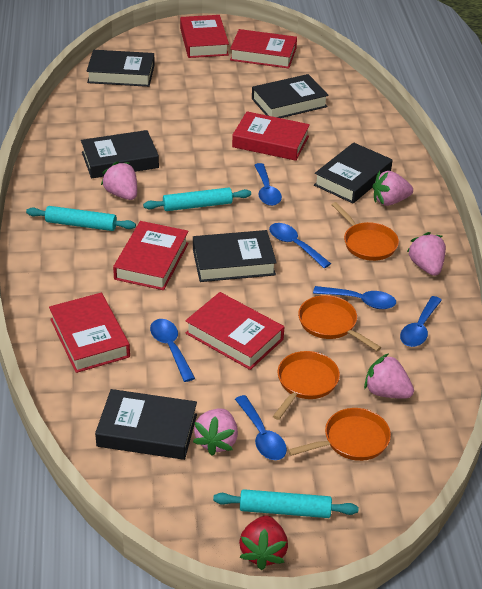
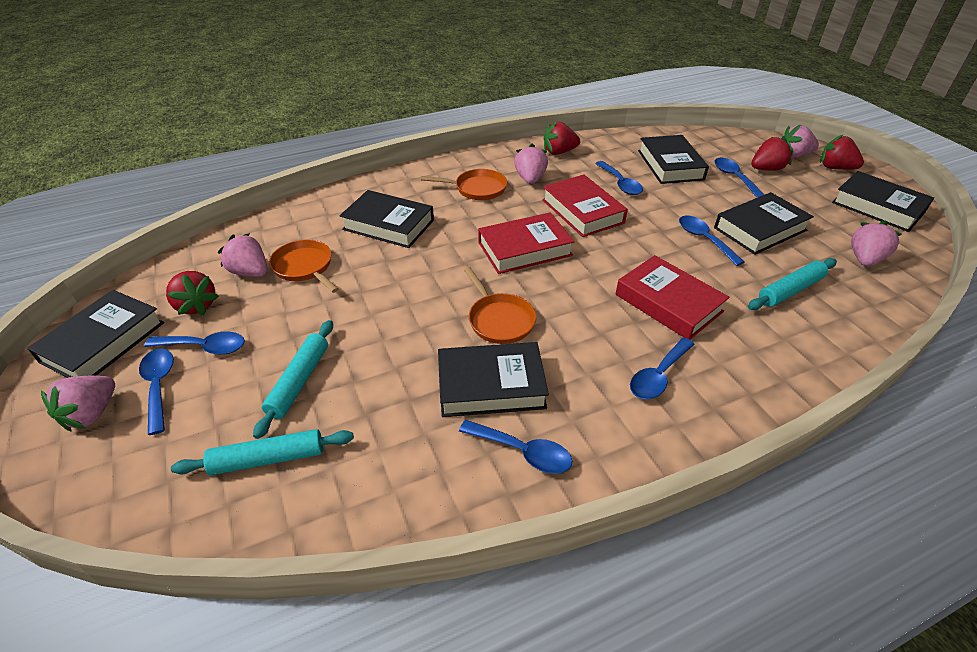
blue spoon: 6 -> 7
orange pan: 4 -> 3
red book: 6 -> 3
red strawberry: 1 -> 4

